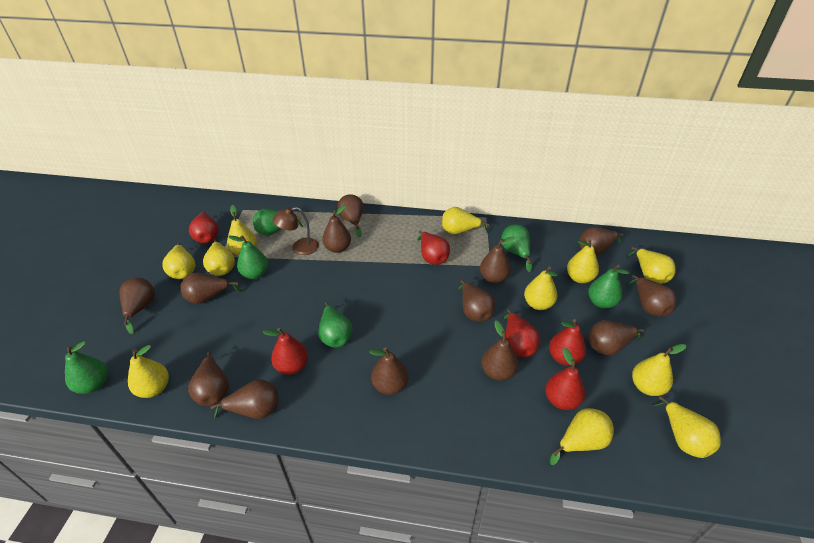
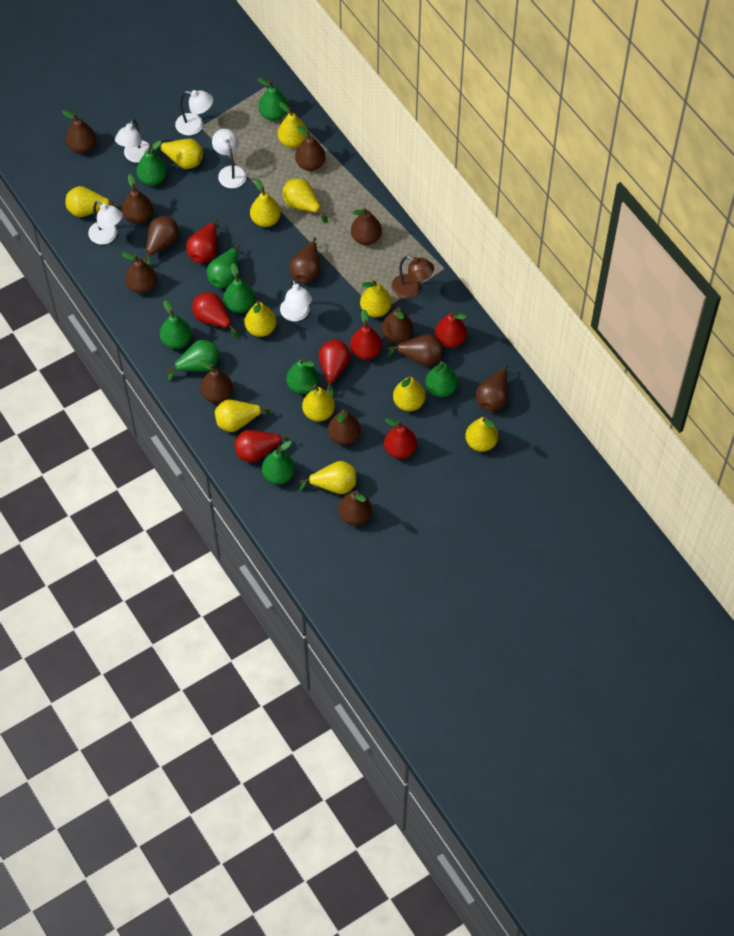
green pear: 6 -> 9
red pear: 6 -> 7
white lamp: 0 -> 5
yellow pear: 11 -> 12

